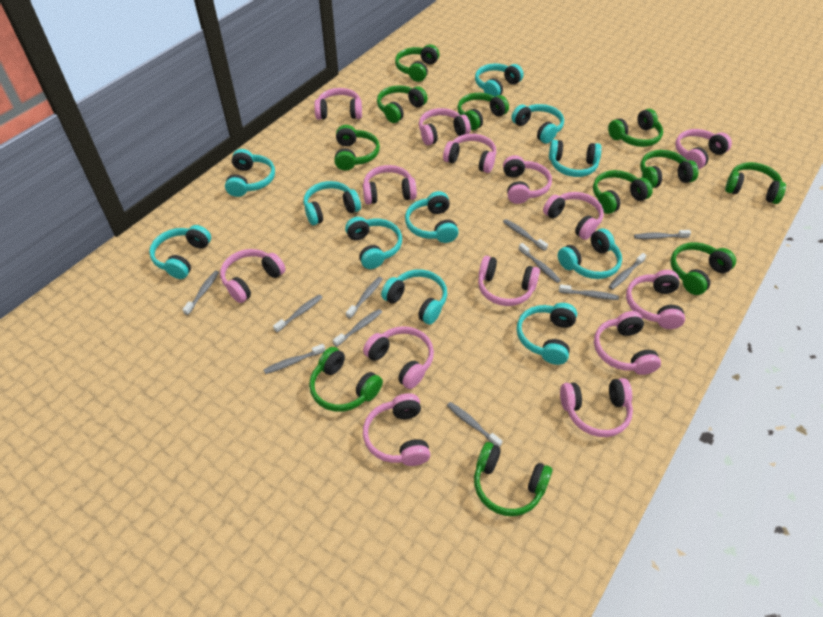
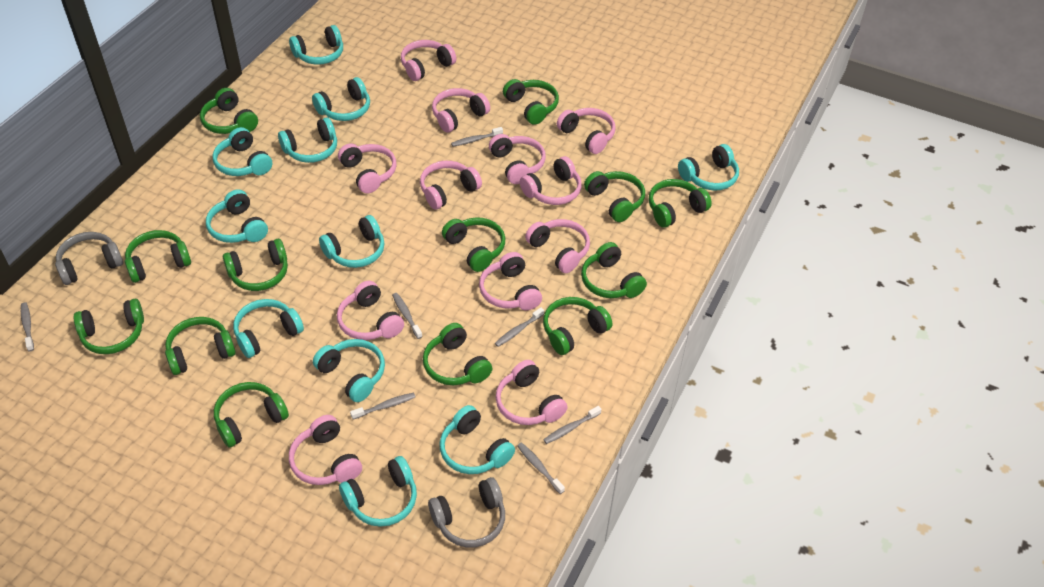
green headphones: 11 -> 13
grey headphones: 0 -> 2
grey toothbrush: 11 -> 7
pink headphones: 14 -> 12

